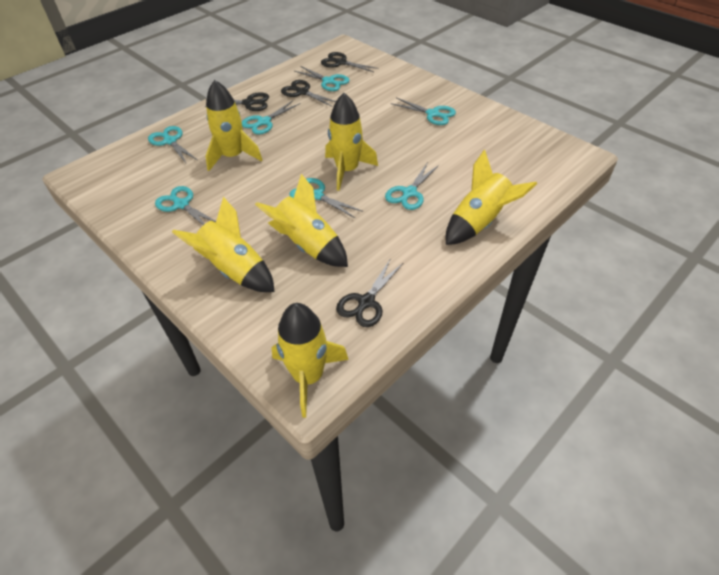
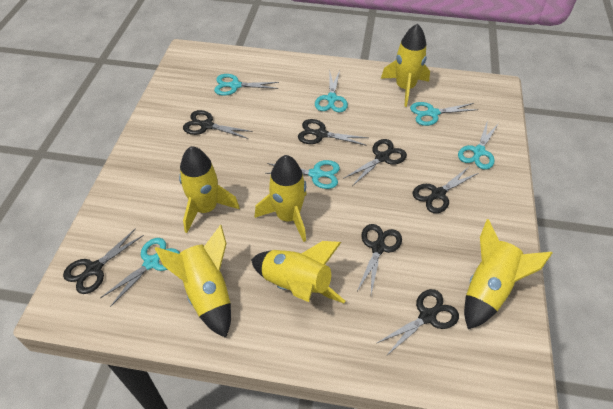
black scissors: 4 -> 7
turquoise scissors: 7 -> 6

